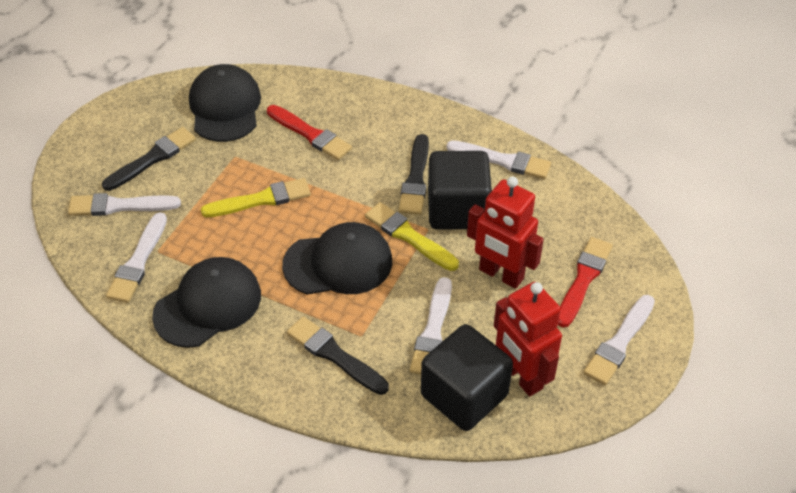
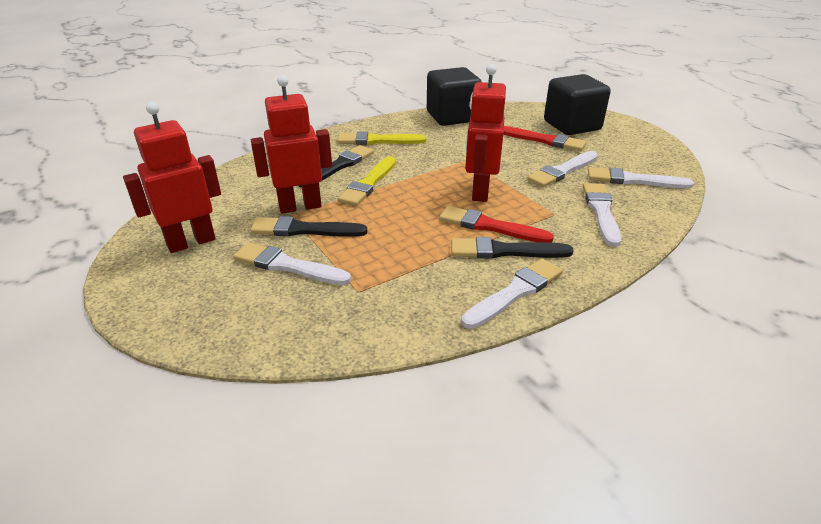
black cap: 3 -> 0
red robot: 2 -> 3

